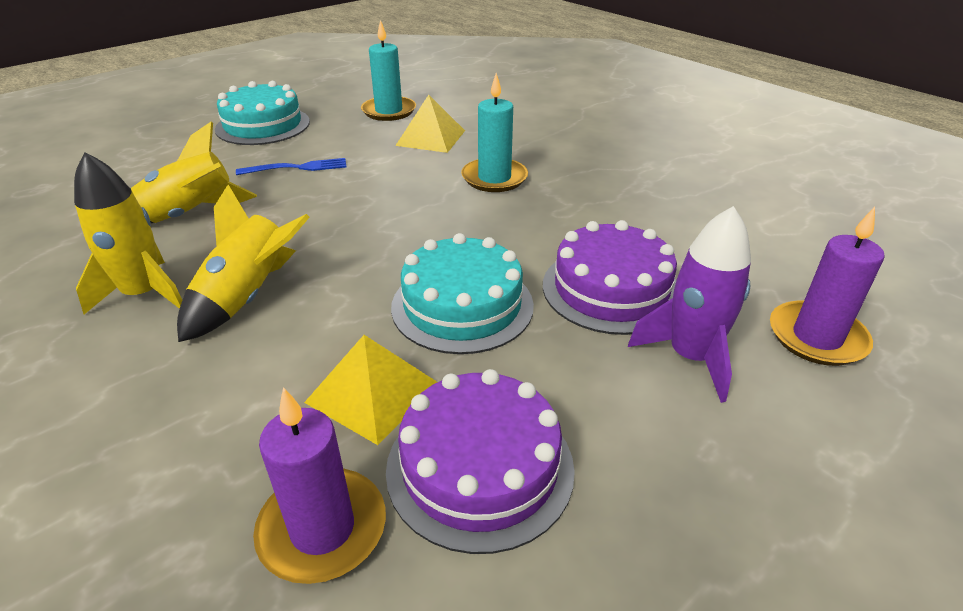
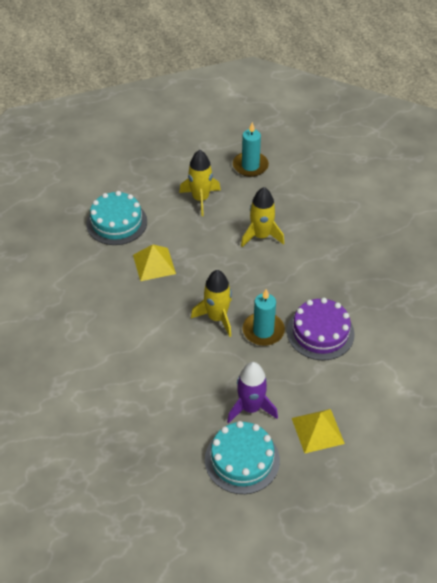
blue fork: 1 -> 0
purple cake: 2 -> 1
purple candle: 2 -> 0

